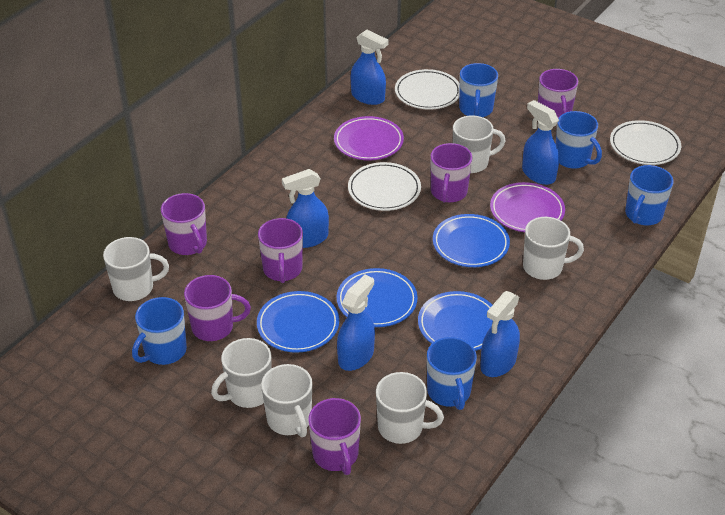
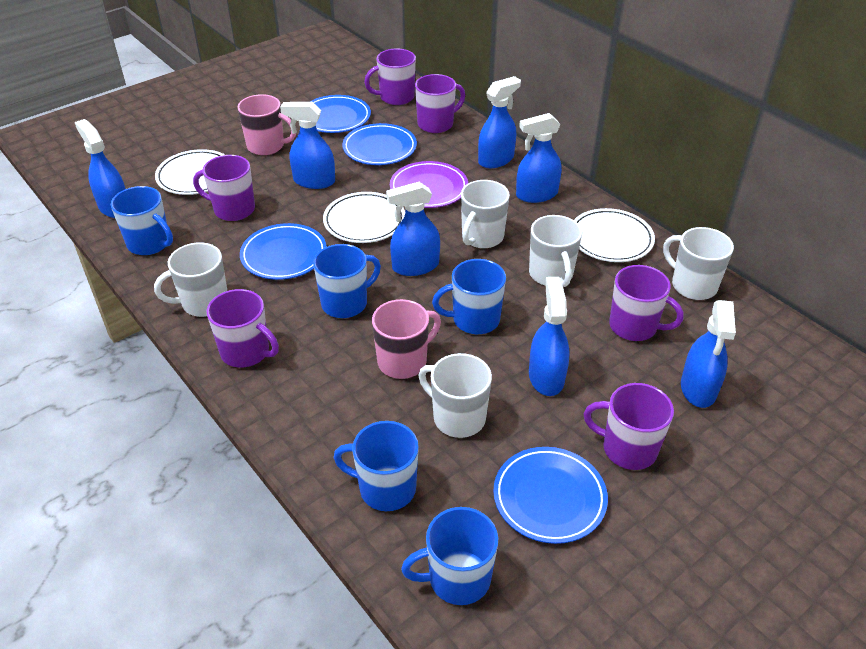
blue spray bottle: 5 -> 7
pink mug: 0 -> 2
purple plate: 2 -> 1
white mug: 6 -> 5

